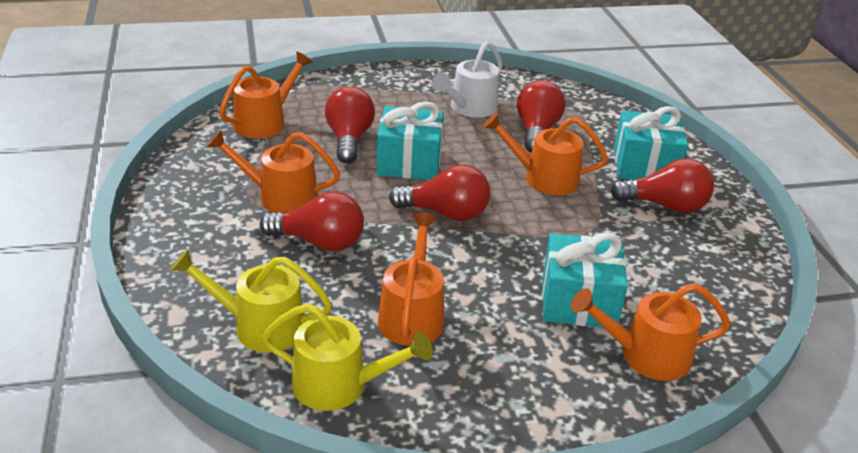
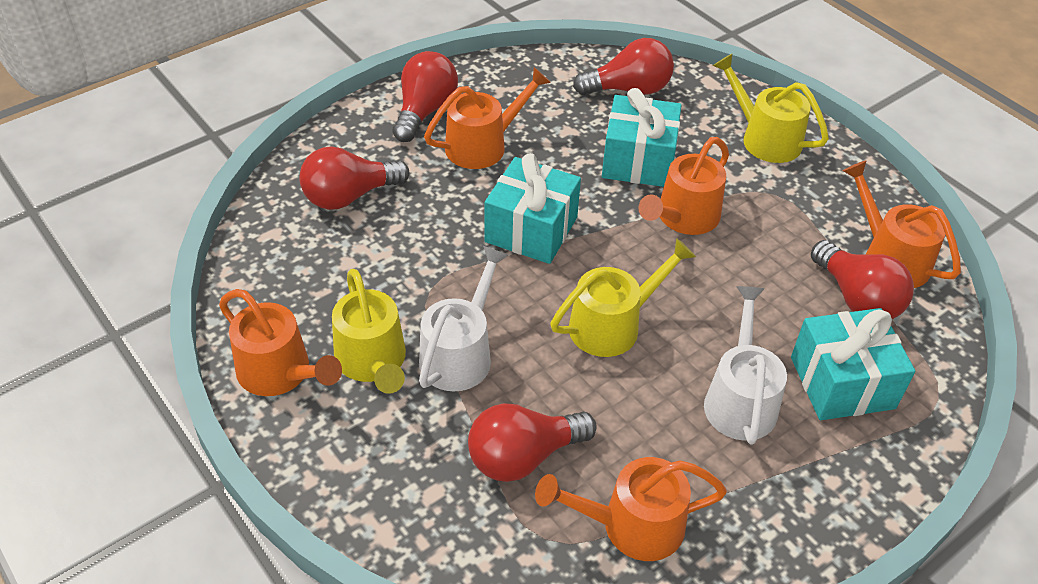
white watering can: 1 -> 2
yellow watering can: 2 -> 3

